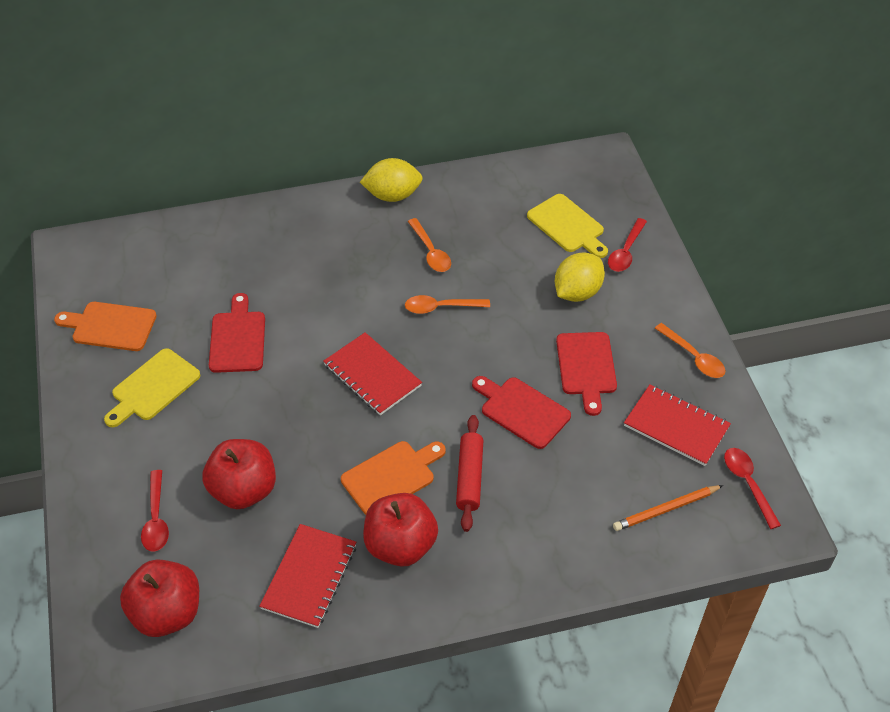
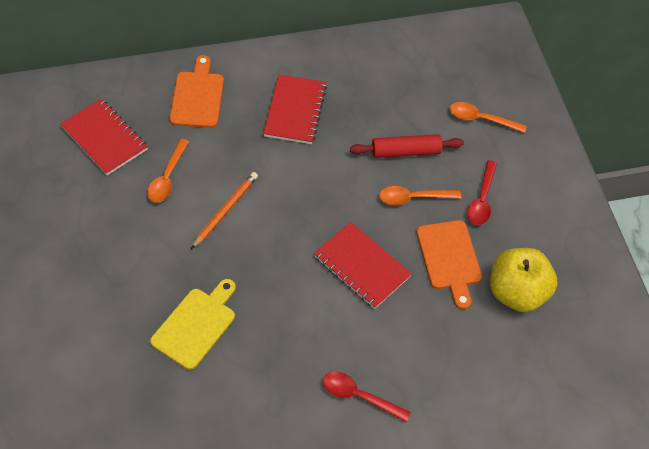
red apple: 3 -> 0
red cutting board: 3 -> 0
red spoon: 3 -> 2
yellow apple: 0 -> 1
yellow cutting board: 2 -> 1
yellow lemon: 2 -> 0

